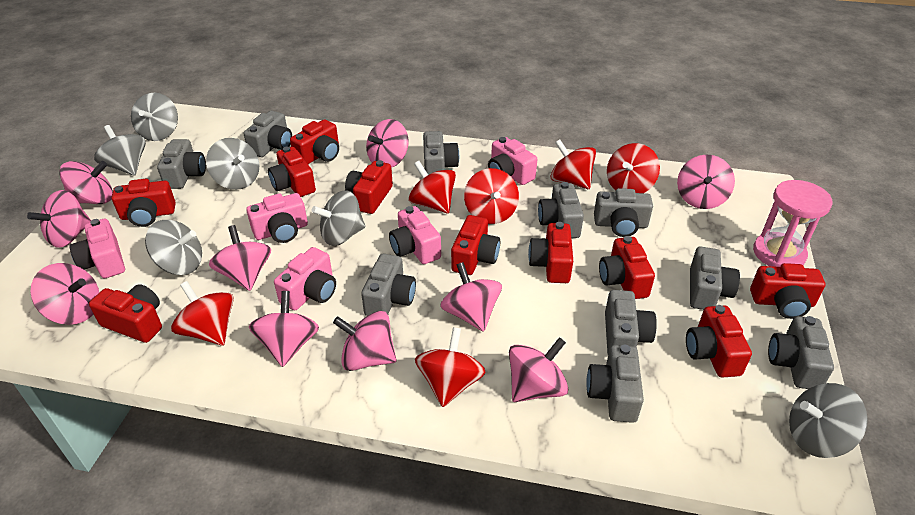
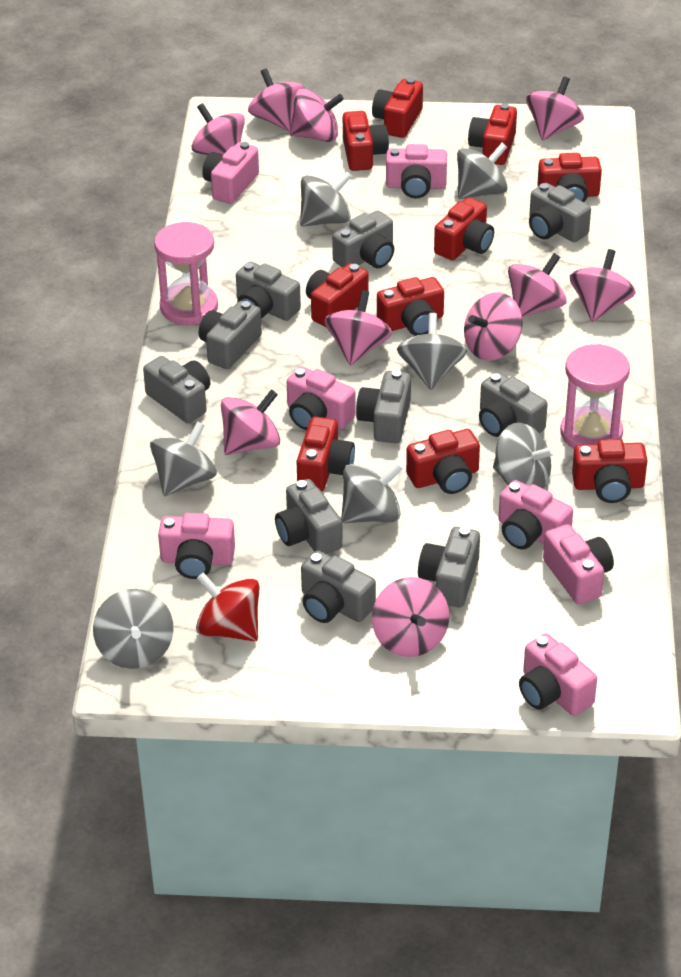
grey spinning top: 6 -> 7
pink camera: 5 -> 7
pink hourglass: 1 -> 2
red spinning top: 6 -> 1

